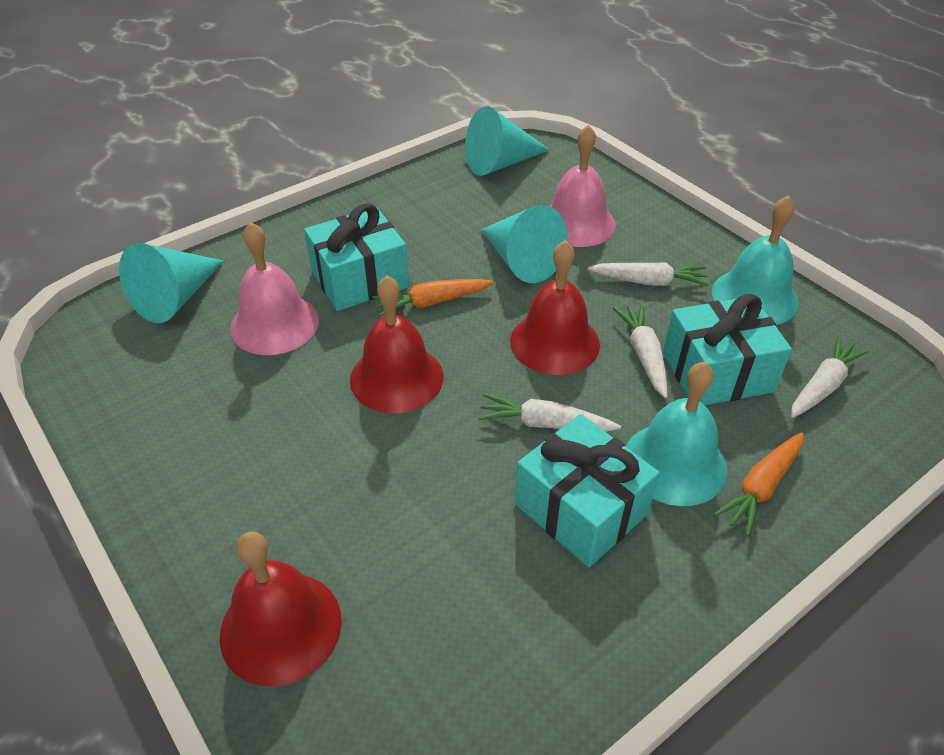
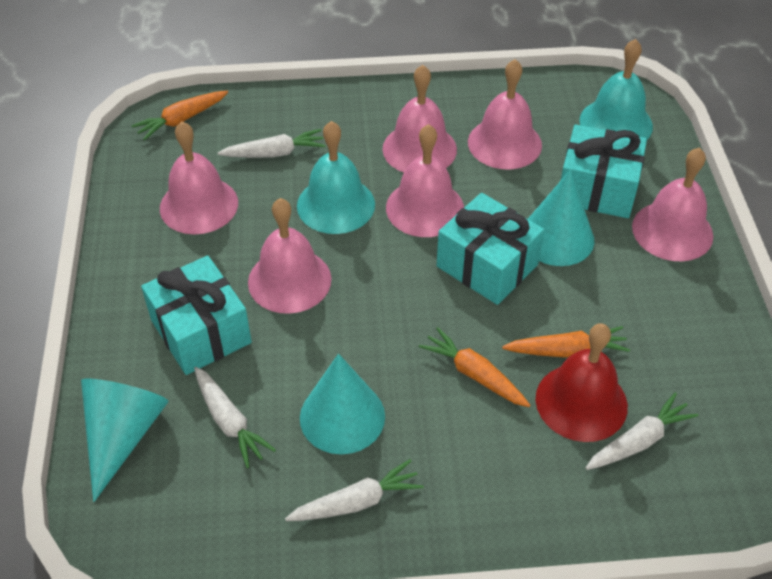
orange carrot: 2 -> 3
pink bell: 2 -> 6
red bell: 3 -> 1

